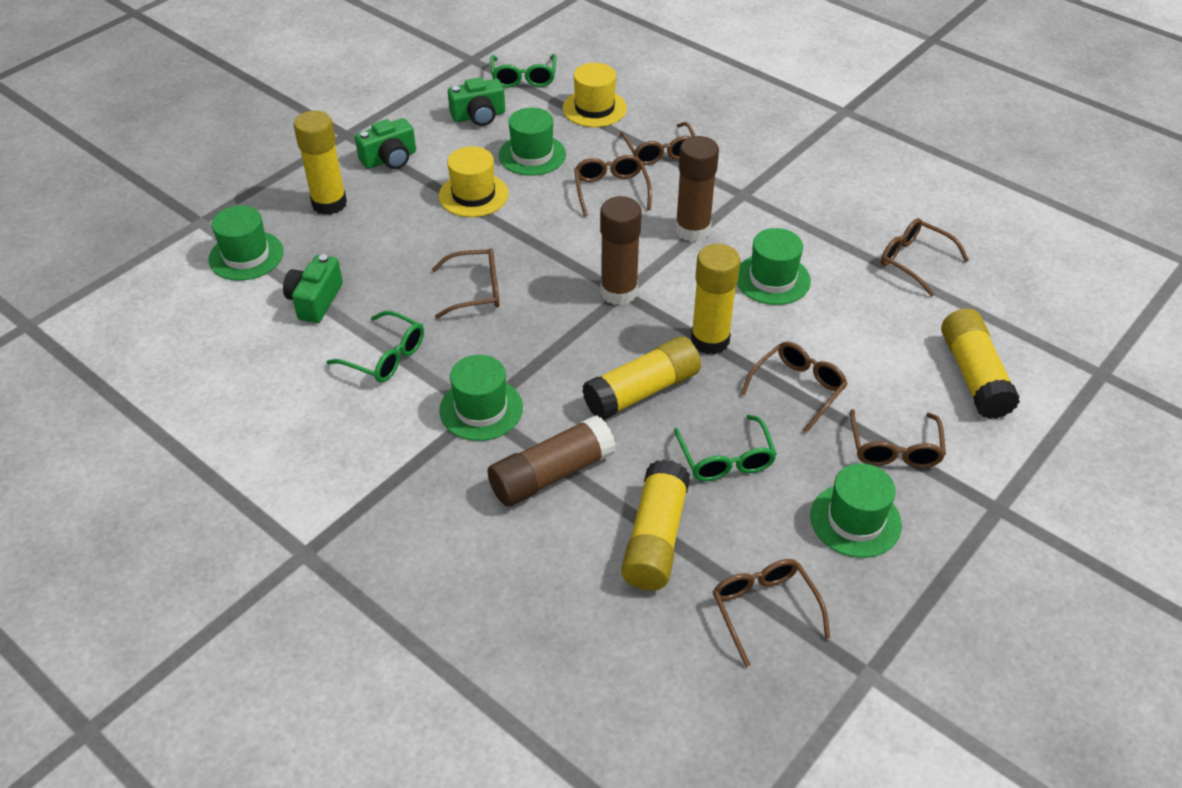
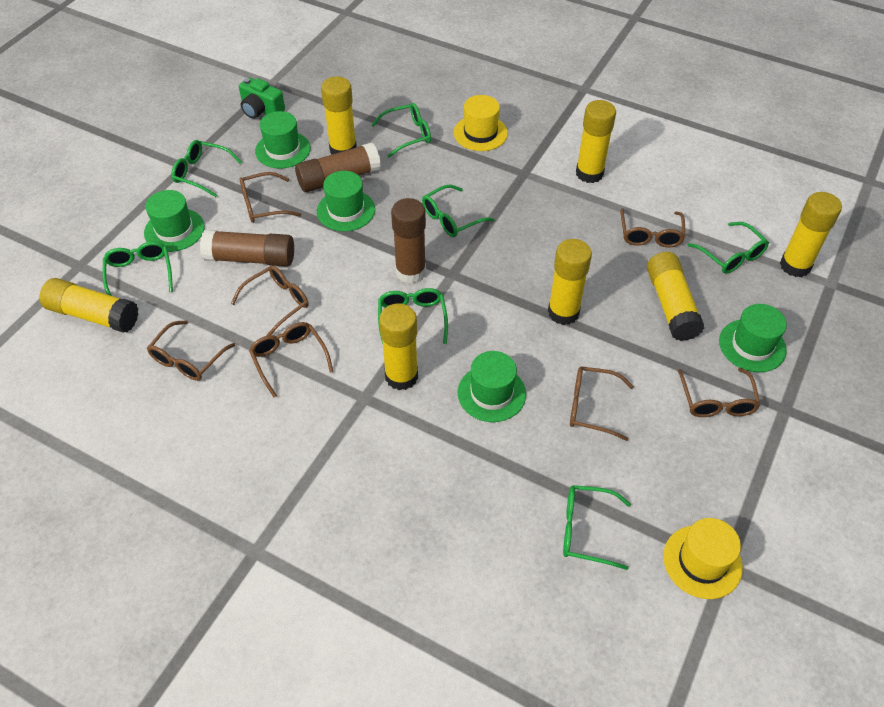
green camera: 3 -> 1
green glasses: 3 -> 7
yellow glue stick: 5 -> 7

